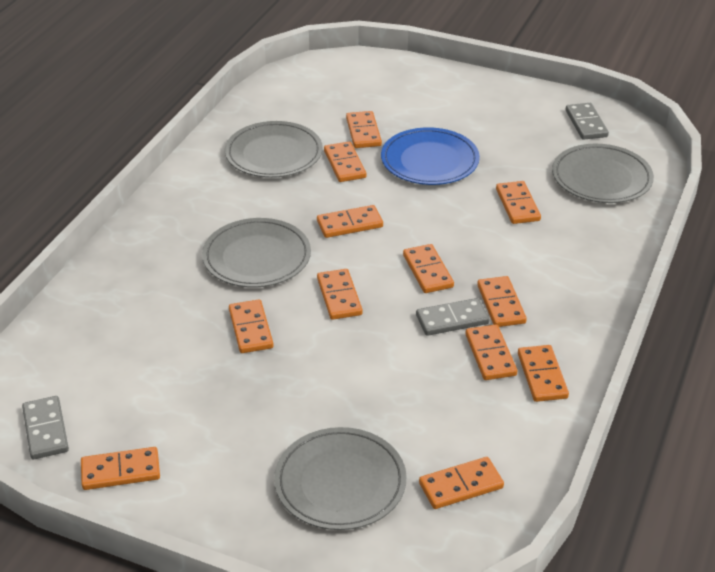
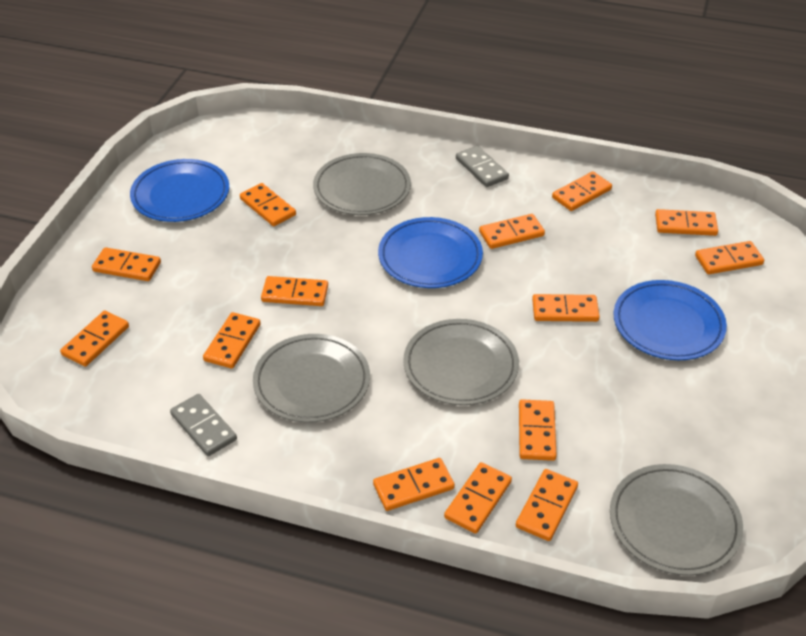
blue plate: 1 -> 3
grey domino: 3 -> 2
orange domino: 12 -> 14

